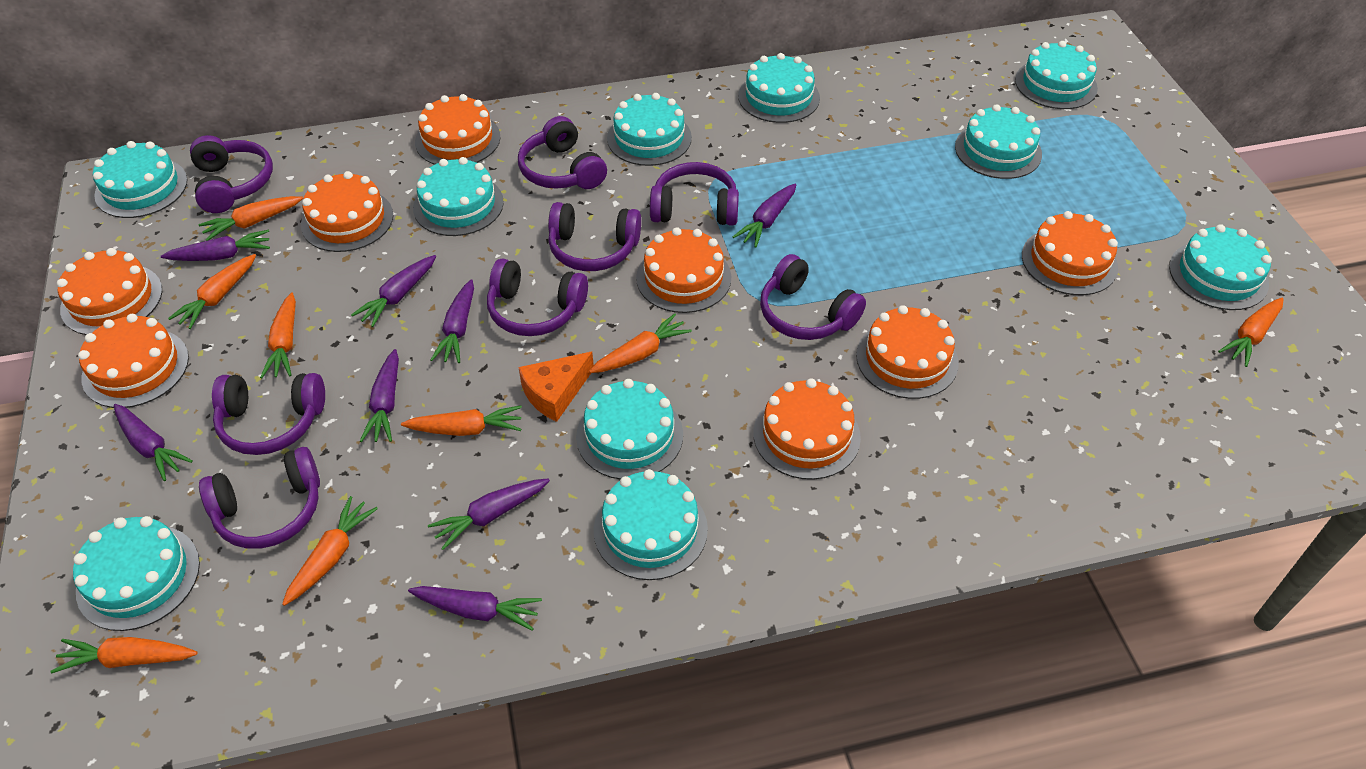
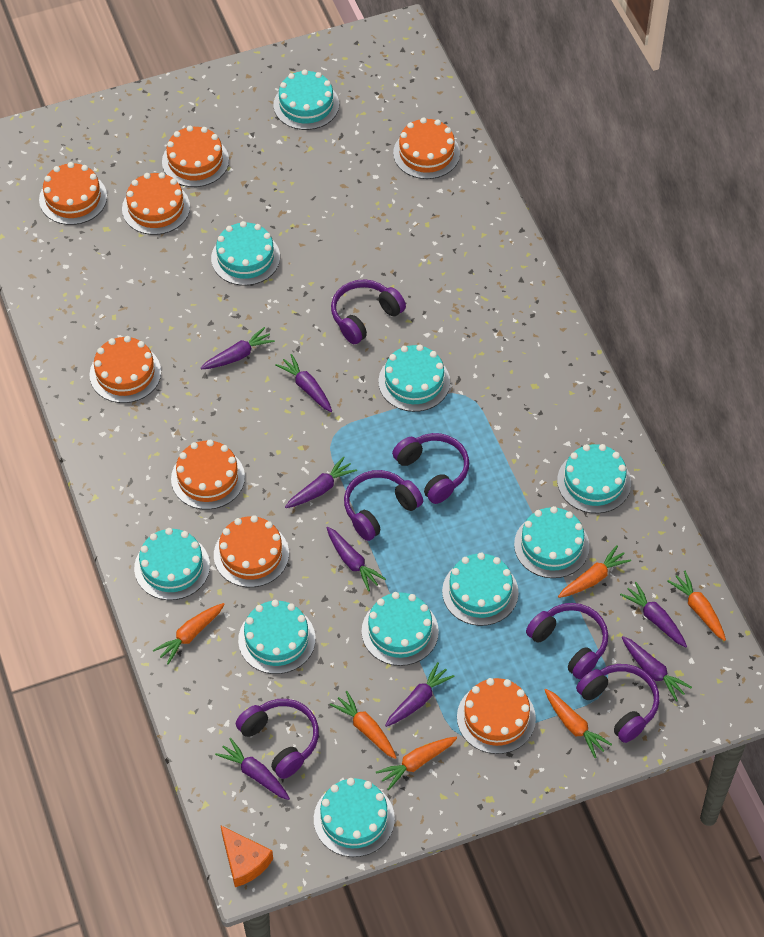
orange carrot: 8 -> 6
purple headphones: 8 -> 6

